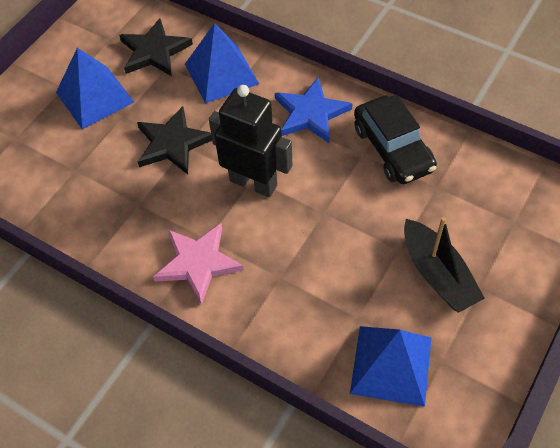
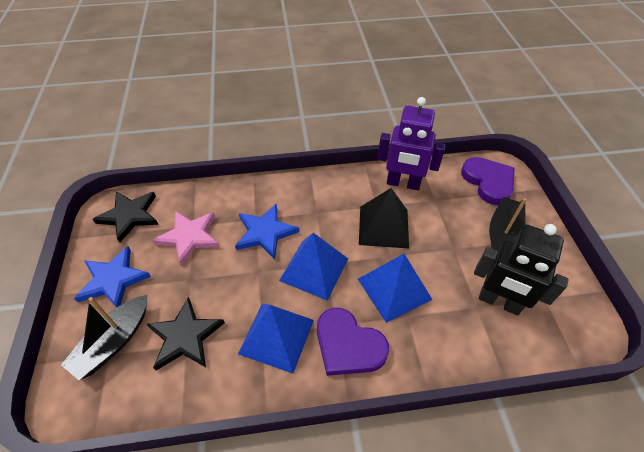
black boat: 1 -> 2
black car: 1 -> 0
black pyramid: 0 -> 1
blue star: 1 -> 2
purple heart: 0 -> 2
purple robot: 0 -> 1

